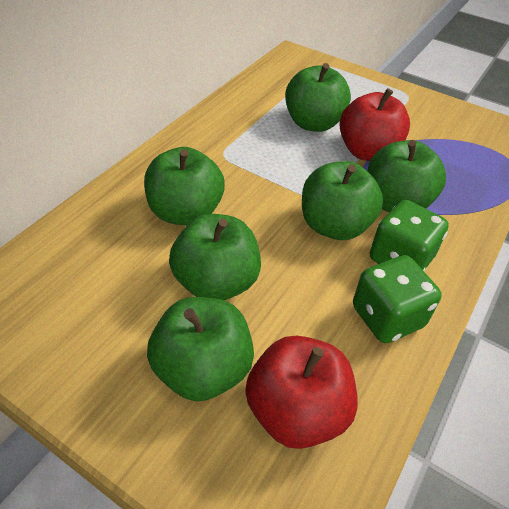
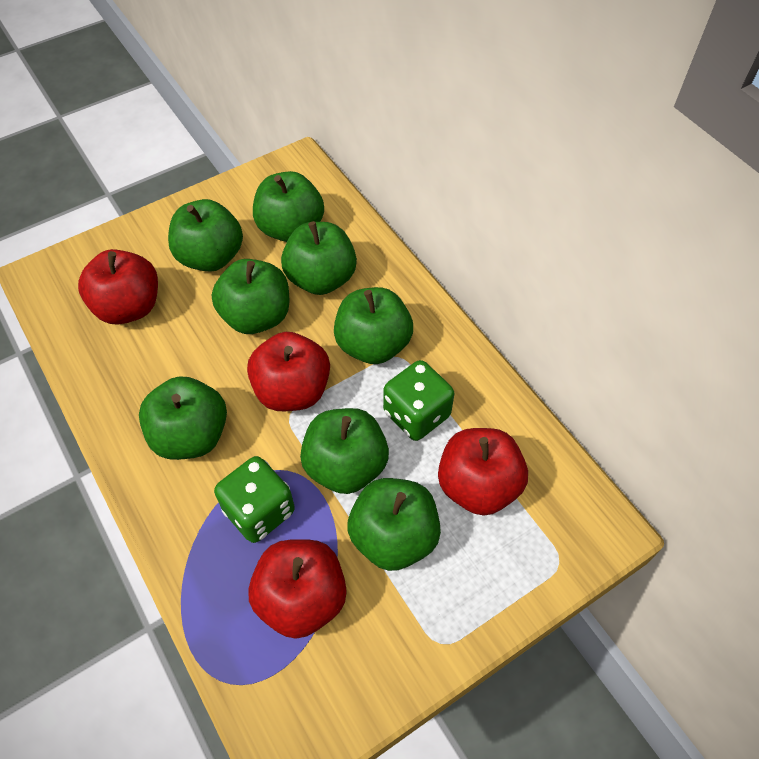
green apple: 6 -> 8
red apple: 2 -> 4

